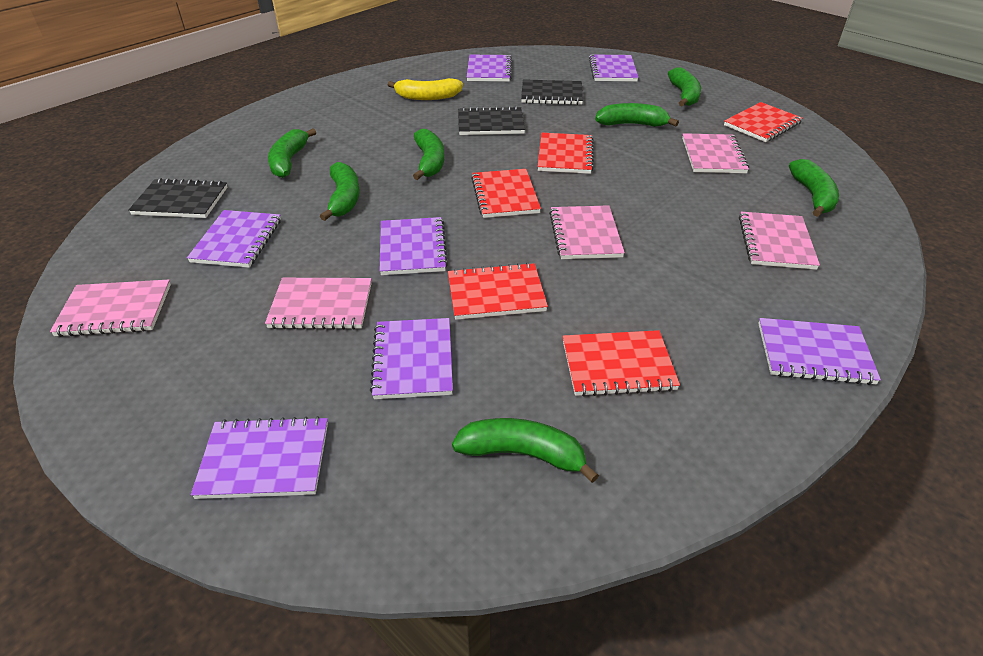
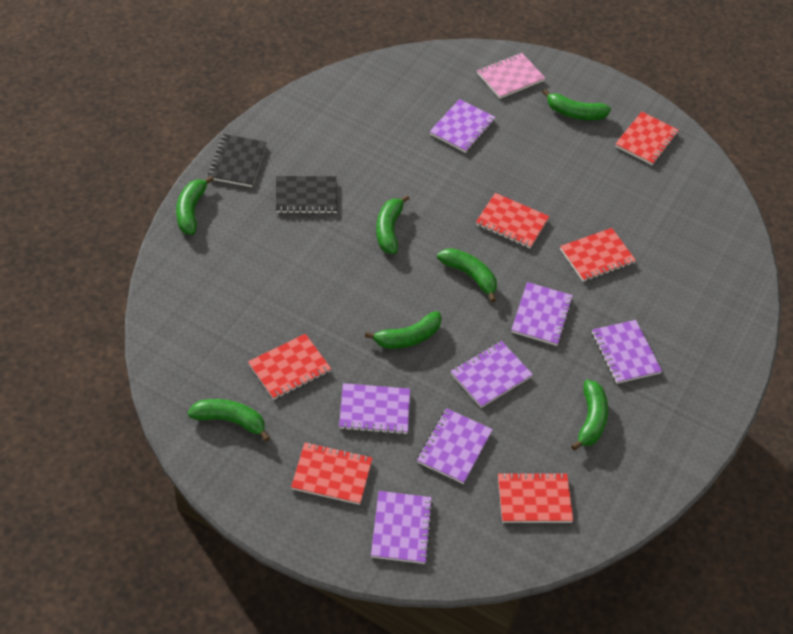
black notebook: 3 -> 2
pink notebook: 5 -> 1
red notebook: 5 -> 6
yellow banana: 1 -> 0

